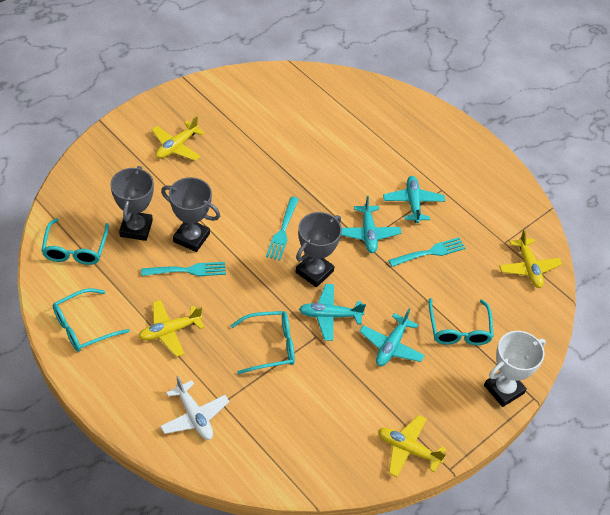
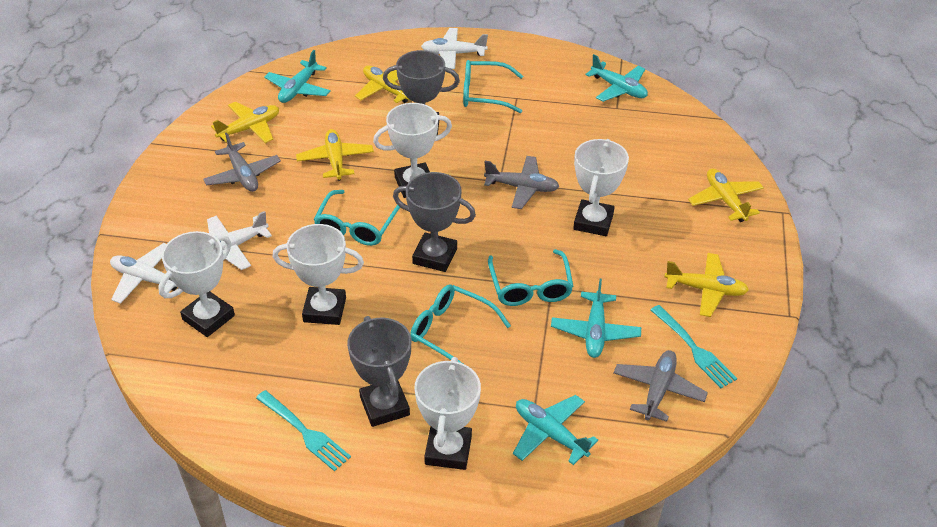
grey plane: 0 -> 3
turquoise fork: 3 -> 2
white plane: 1 -> 3
white trophy: 1 -> 5
yellow plane: 4 -> 5

